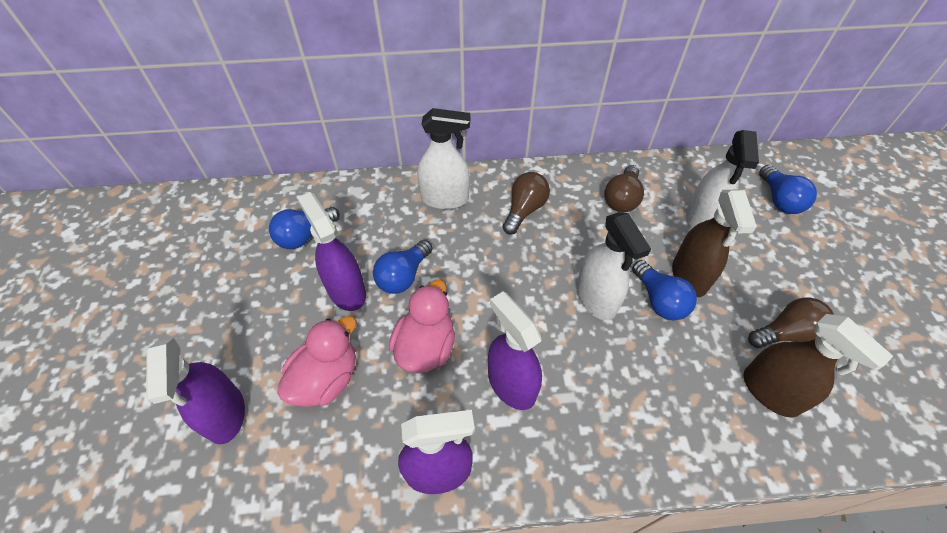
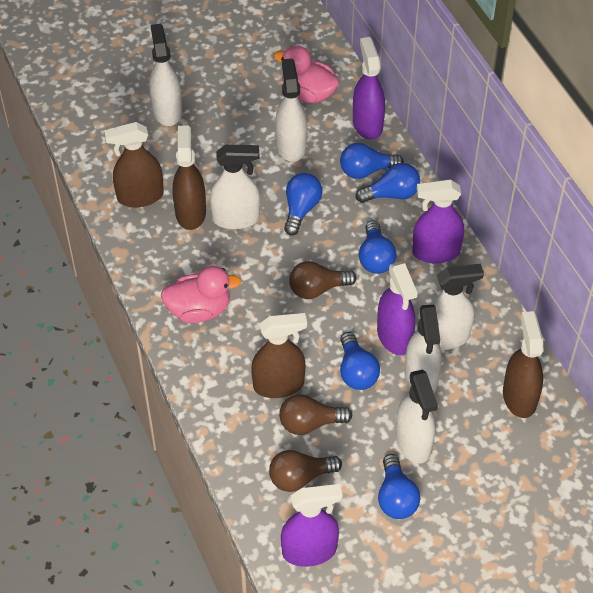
blue light bulb: 4 -> 6
brown spray bottle: 2 -> 4
white spray bottle: 3 -> 6

